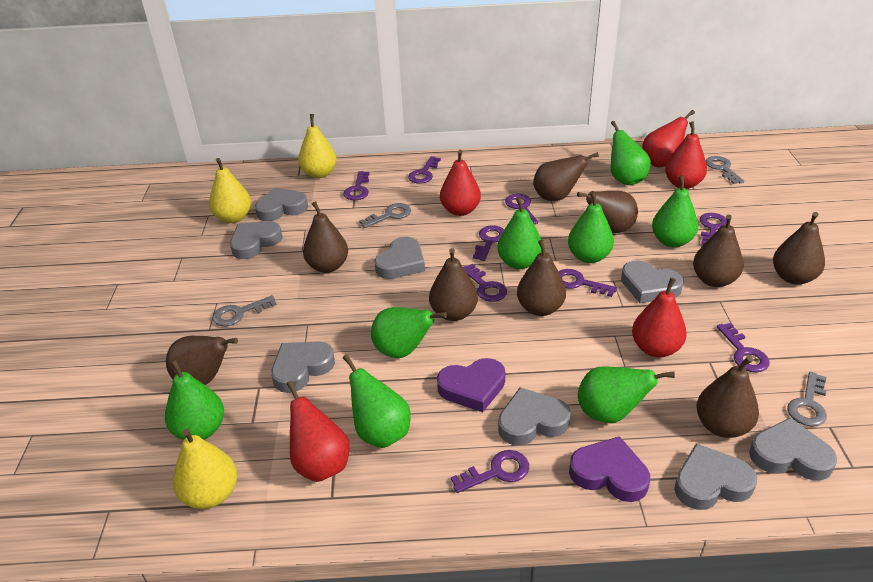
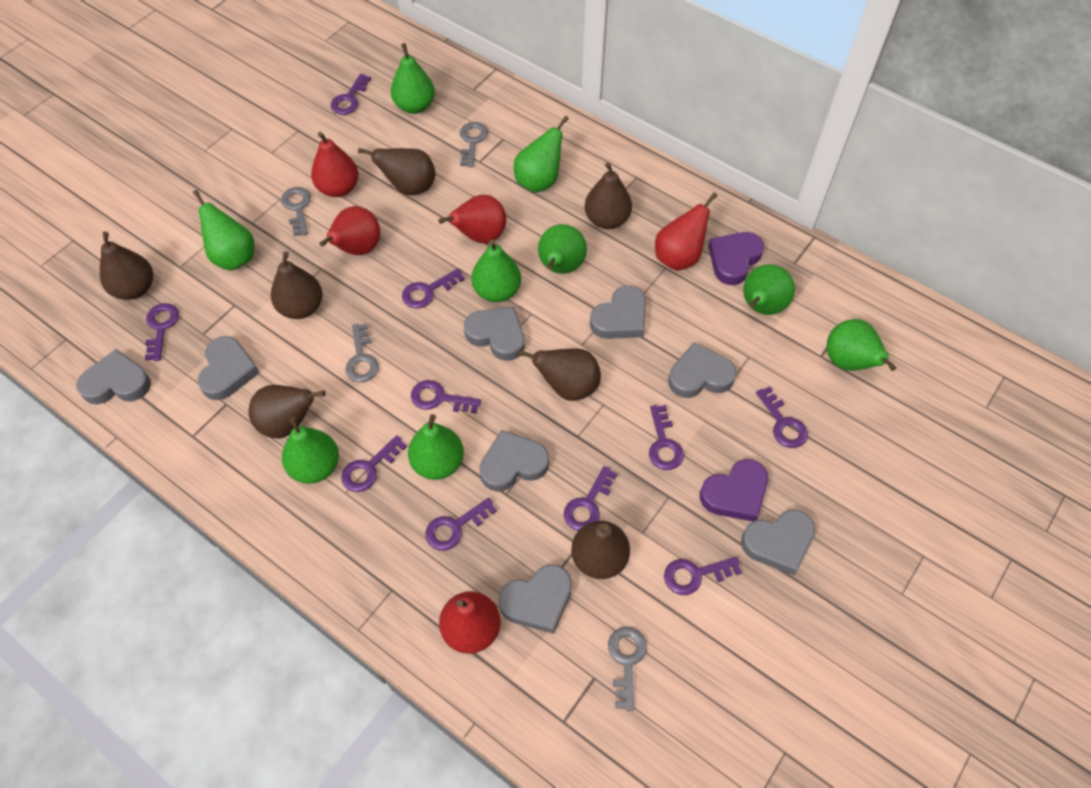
brown pear: 9 -> 7
green pear: 8 -> 9
purple key: 9 -> 10
yellow pear: 3 -> 0

